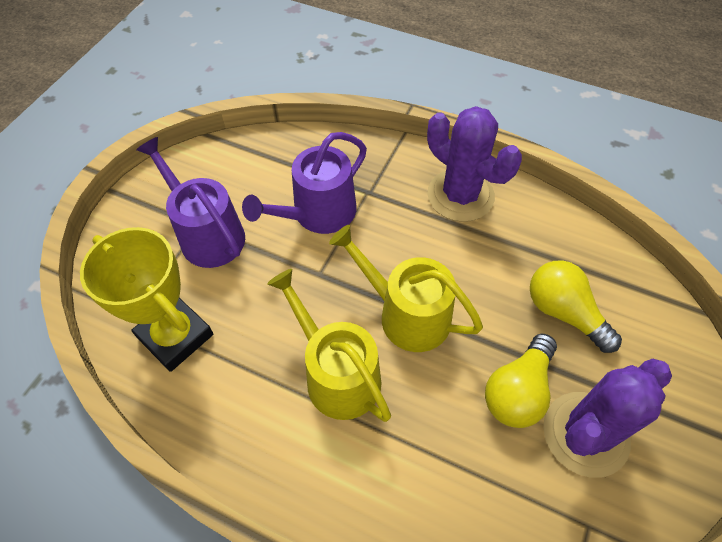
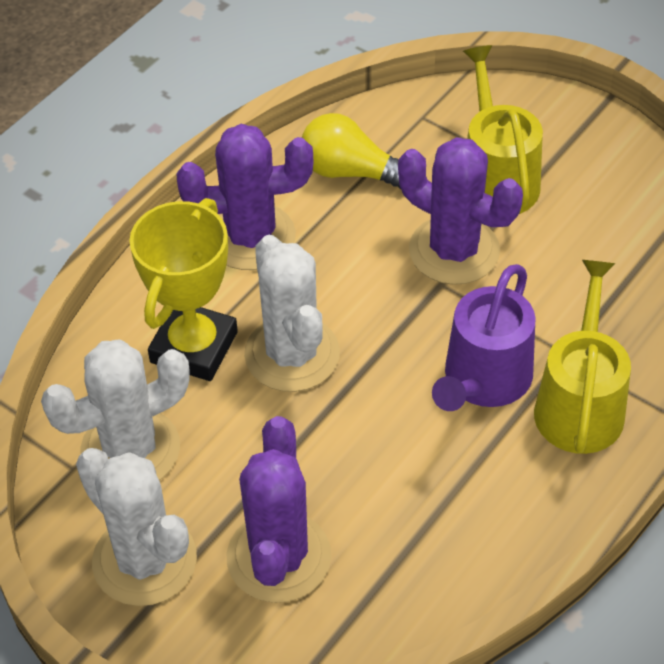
purple cactus: 2 -> 3
purple watering can: 2 -> 1
white cactus: 0 -> 3
yellow light bulb: 2 -> 1

